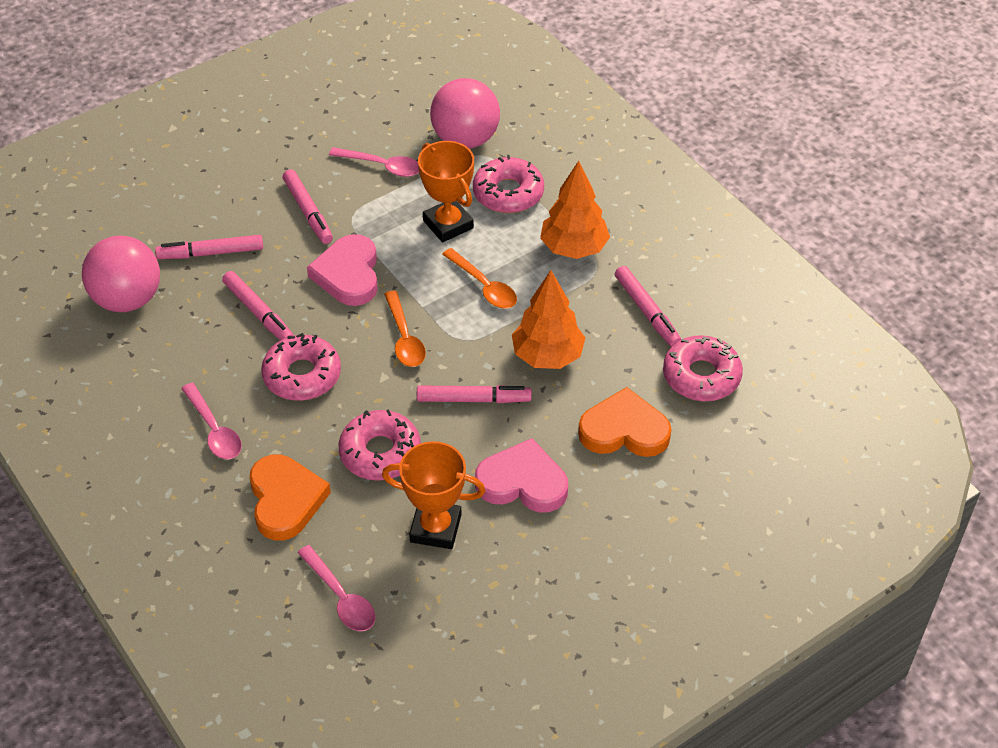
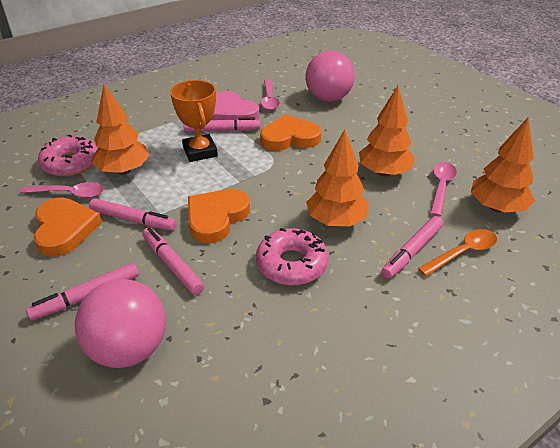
orange heart: 2 -> 3
orange spoon: 2 -> 1
orange tree: 2 -> 4
orange trophy: 2 -> 1
pink donut: 4 -> 2
pink heart: 2 -> 1

